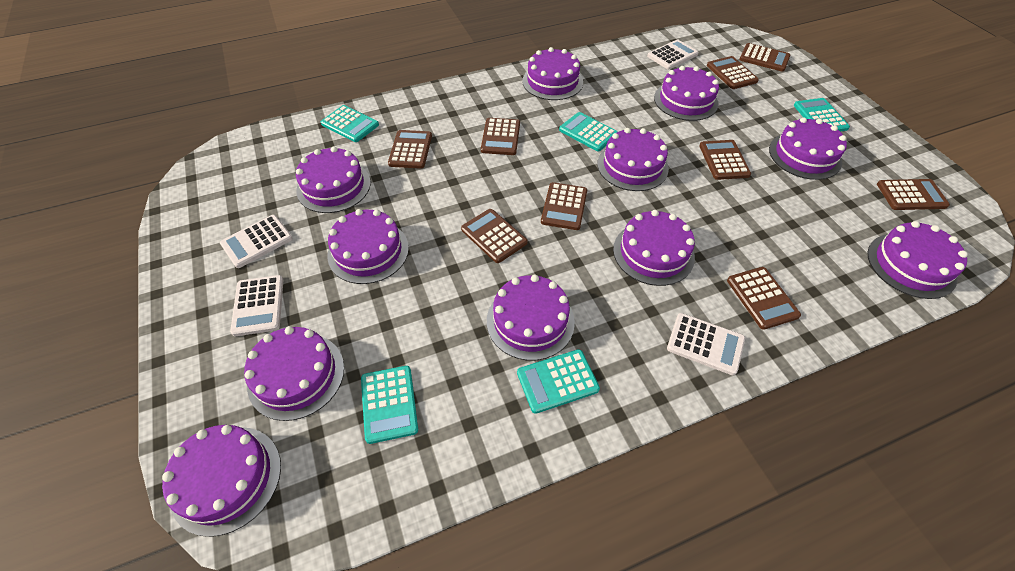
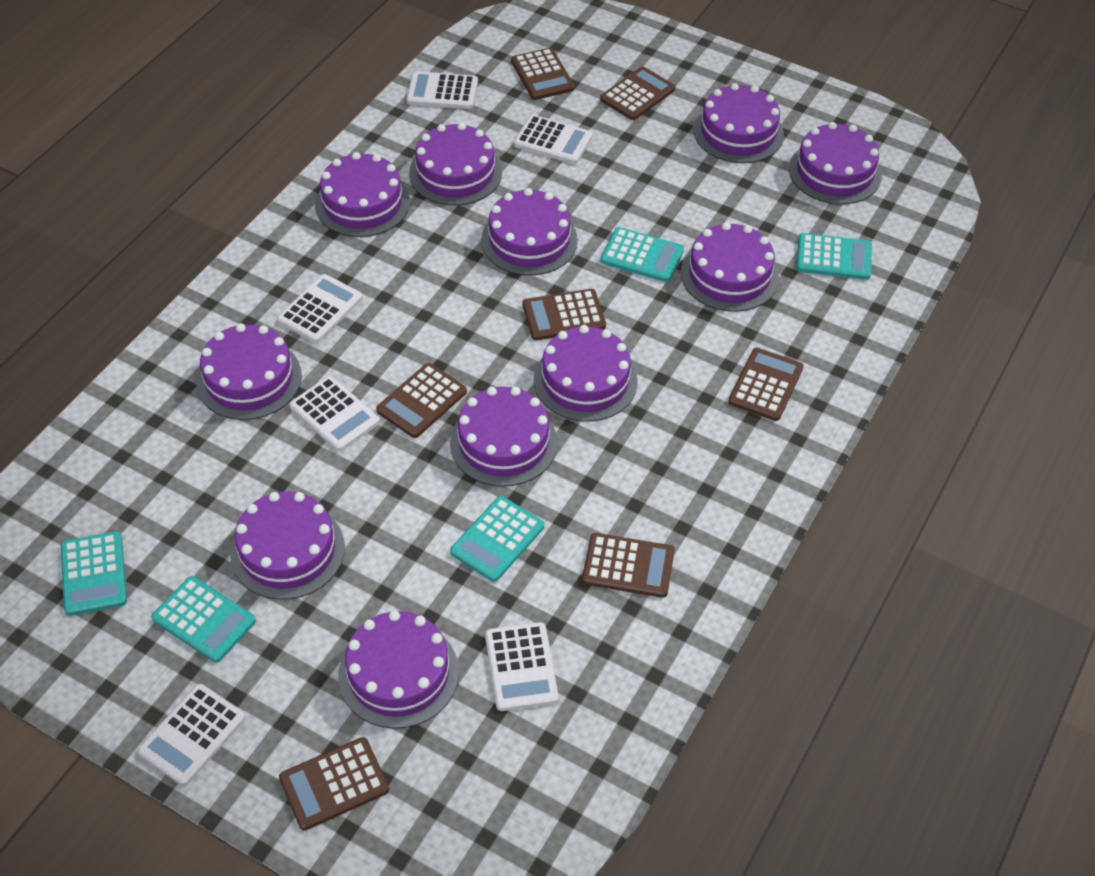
brown calculator: 9 -> 7
white calculator: 4 -> 6

